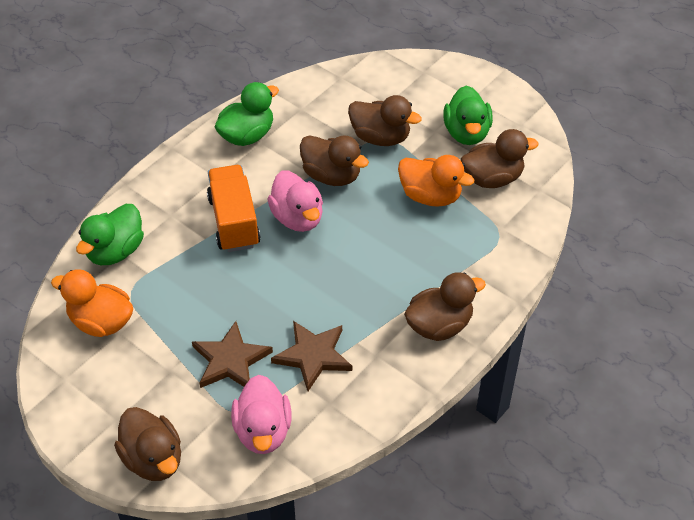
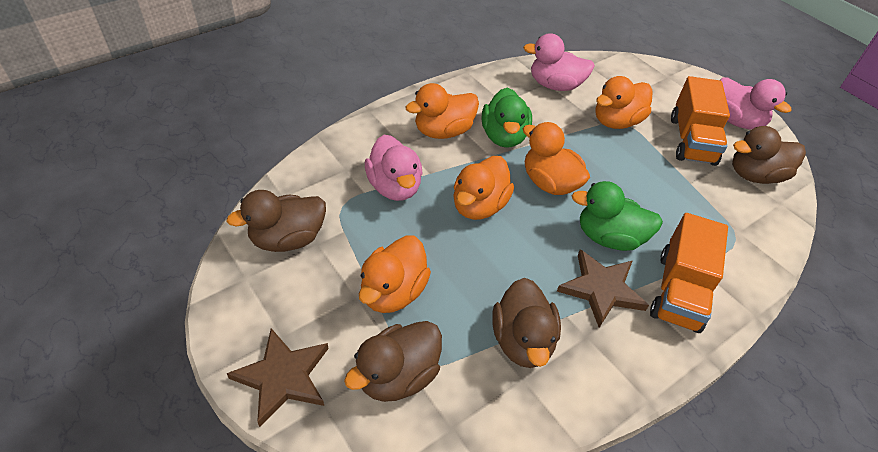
brown duck: 5 -> 4
green duck: 3 -> 2
orange duck: 2 -> 5
orange truck: 1 -> 2
pink duck: 2 -> 3

